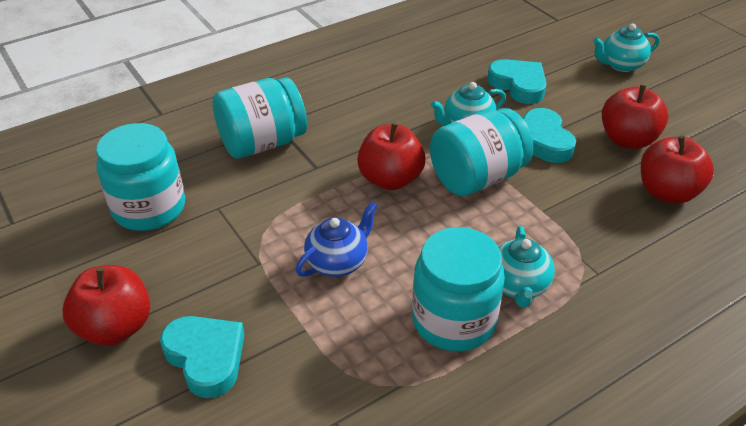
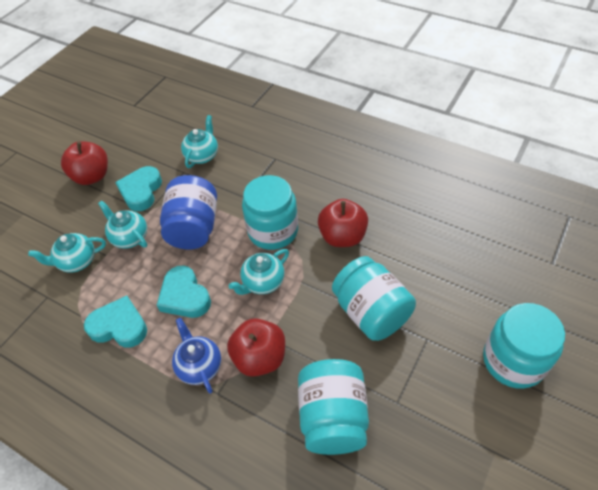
blue jar: 0 -> 1
red apple: 4 -> 3
turquoise teapot: 3 -> 4

